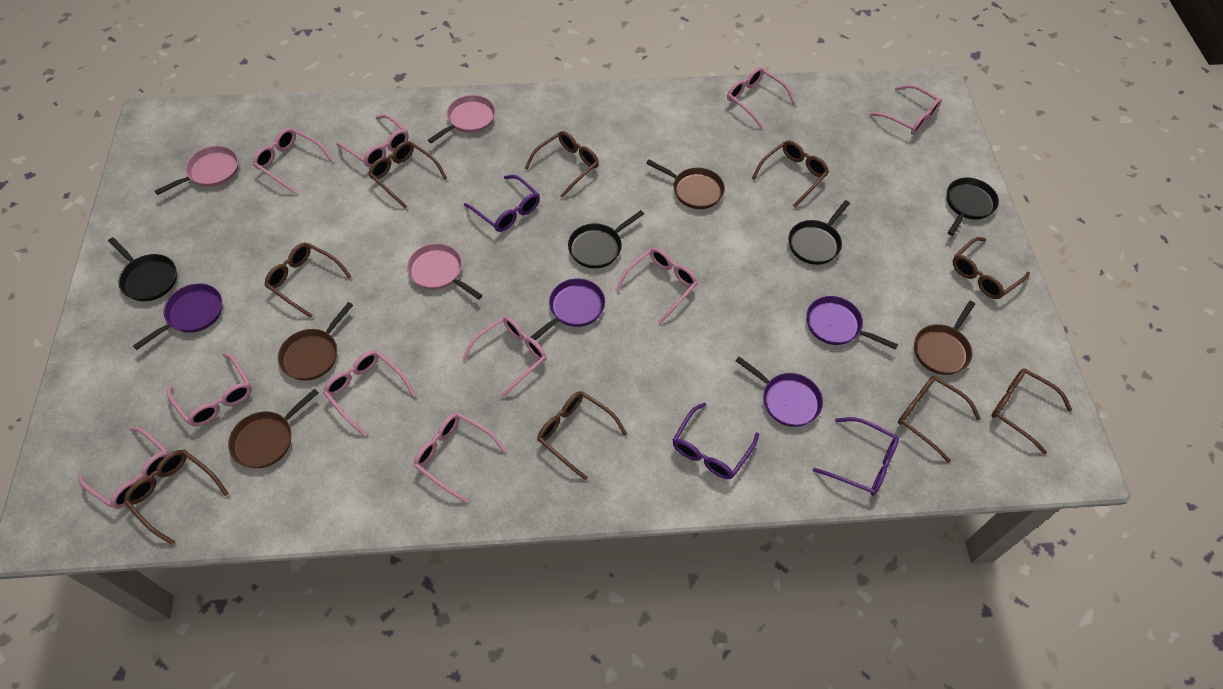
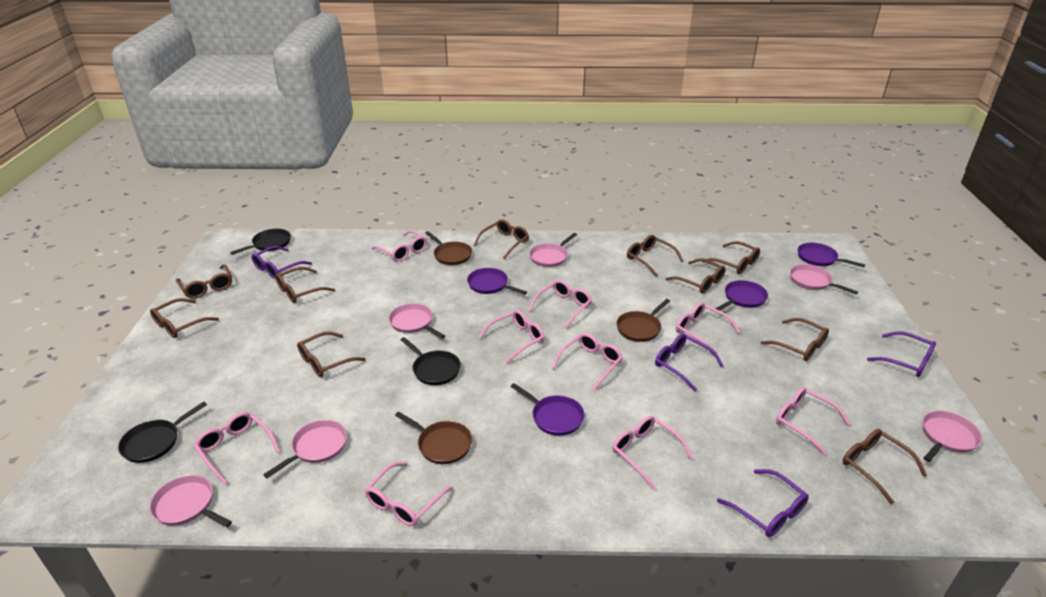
black pan: 4 -> 3
brown glasses: 9 -> 10
brown pan: 4 -> 3
pink glasses: 10 -> 9
pink pan: 3 -> 6
purple glasses: 3 -> 4

